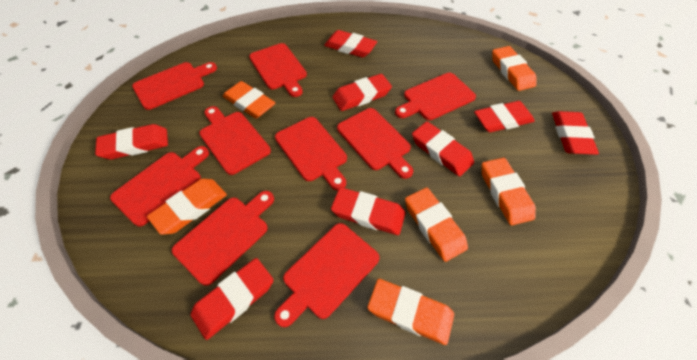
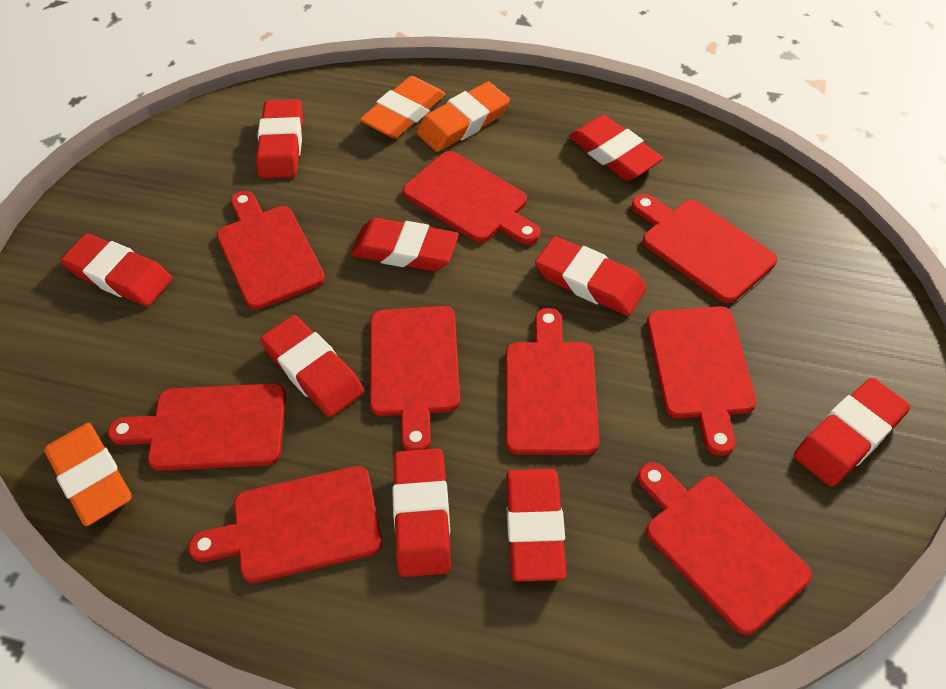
orange eraser: 6 -> 3
red eraser: 8 -> 9

